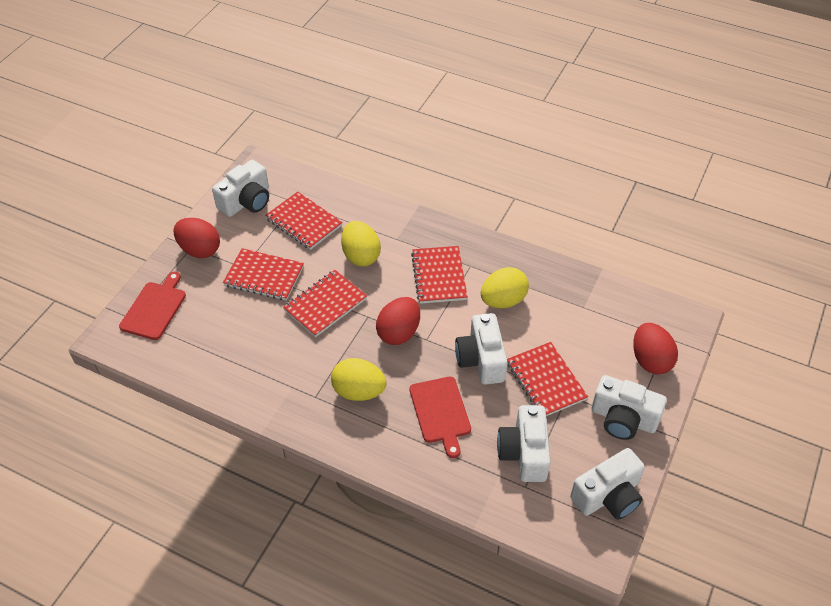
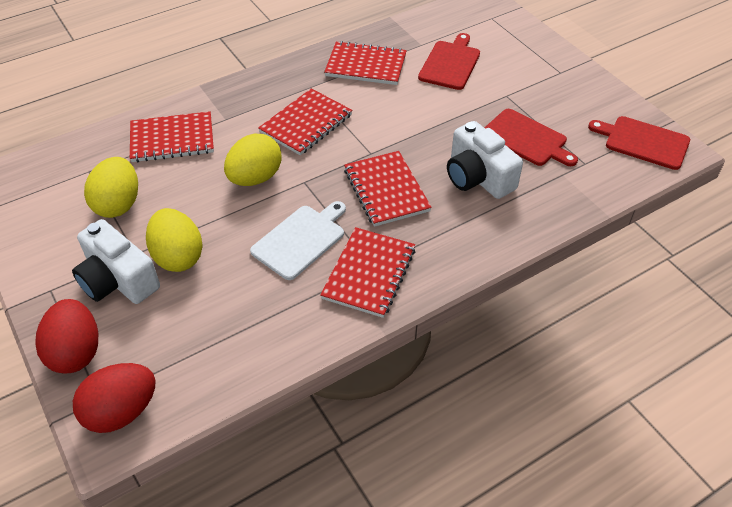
red cutting board: 2 -> 3
red egg: 3 -> 2
white camera: 5 -> 2
white cutting board: 0 -> 1

